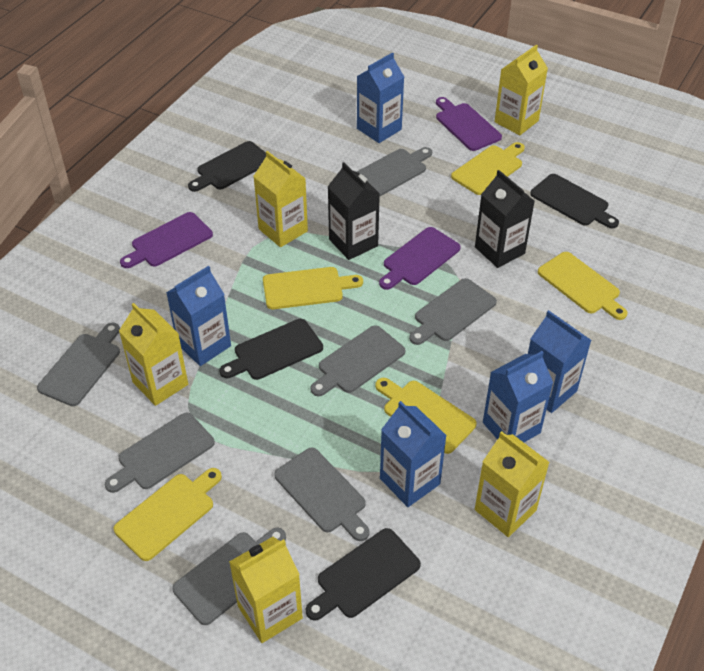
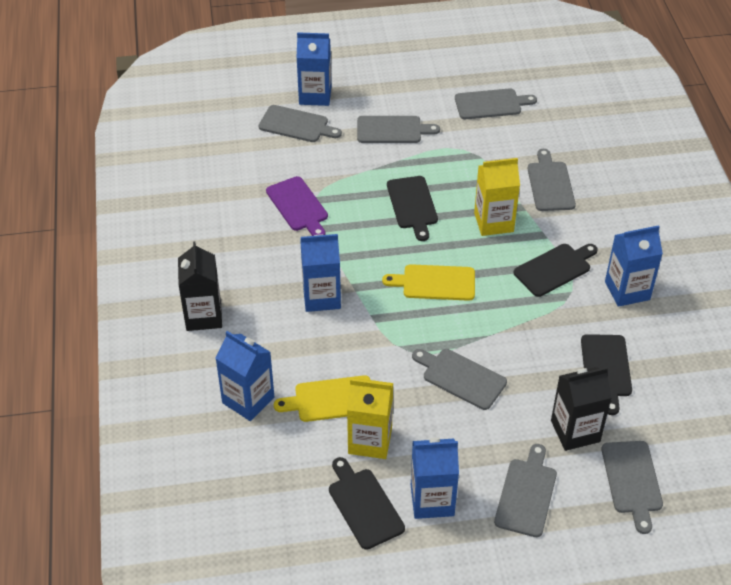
purple cutting board: 3 -> 1
yellow carton: 5 -> 2
yellow cutting board: 5 -> 2

